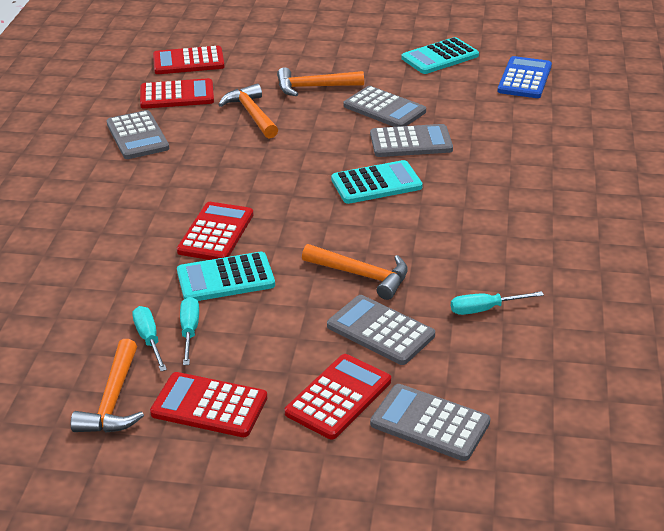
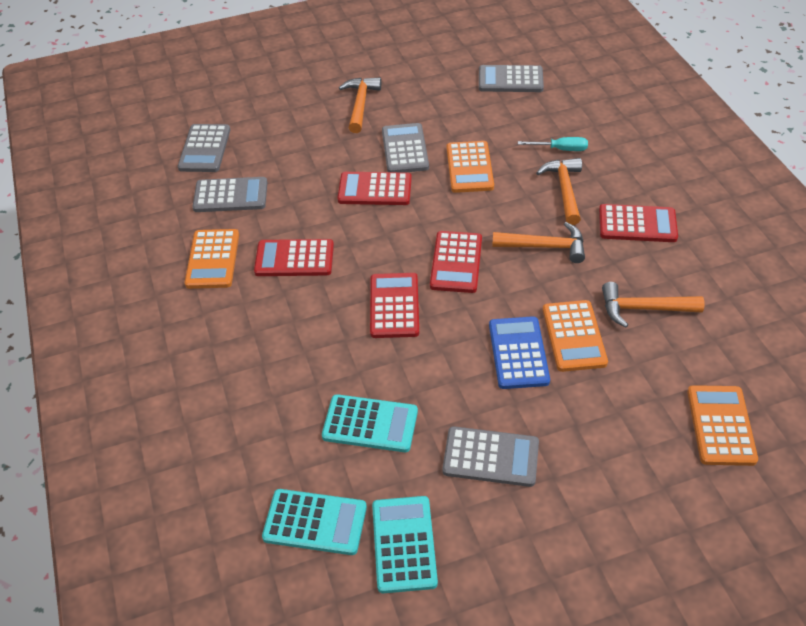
orange calculator: 0 -> 4
turquoise screwdriver: 3 -> 1

